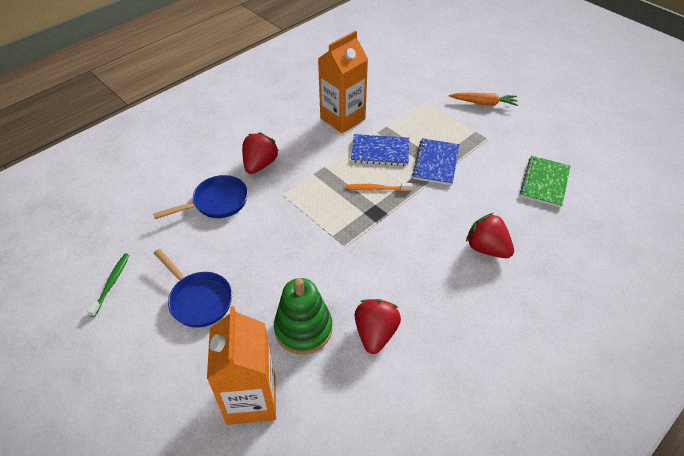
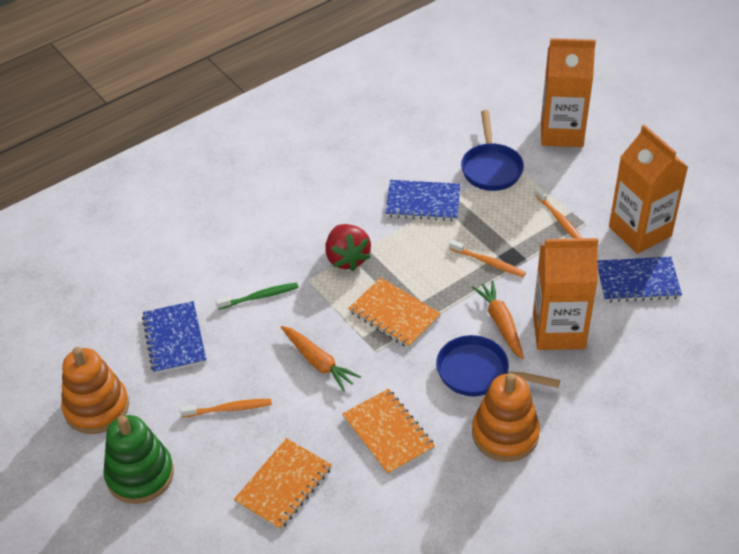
blue notebook: 2 -> 3
green notebook: 1 -> 0
orange carrot: 1 -> 2
orange carton: 2 -> 3
orange notebook: 0 -> 3
orange stacking toy: 0 -> 2
orange toothbrush: 1 -> 3
red strawberry: 3 -> 1

